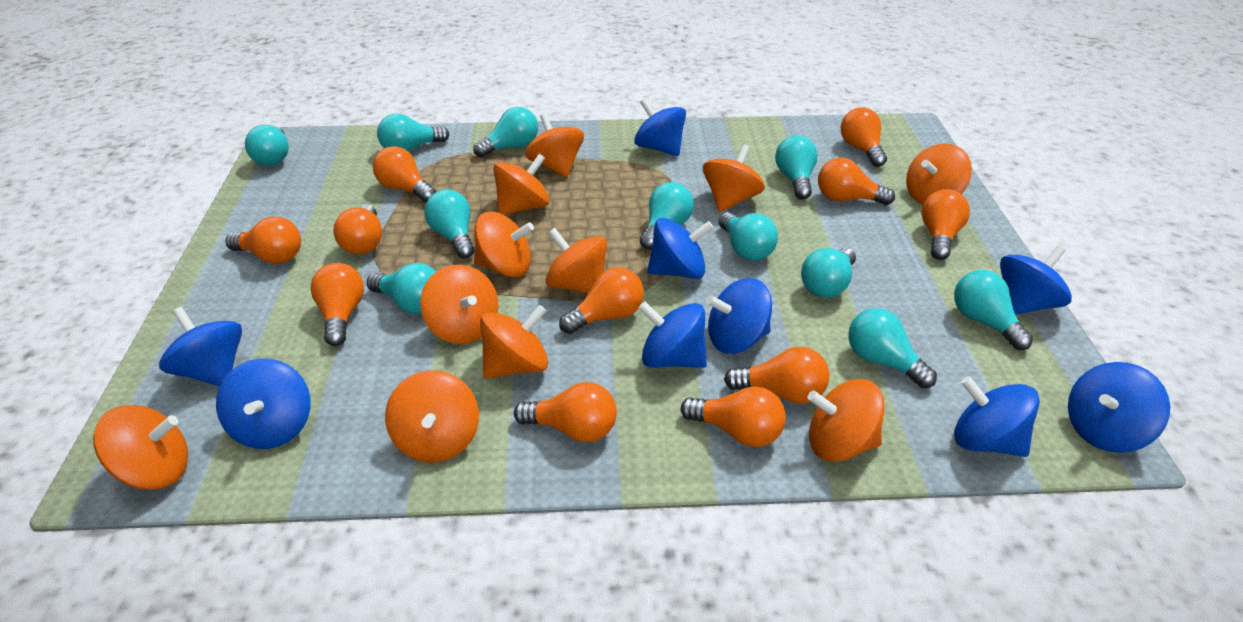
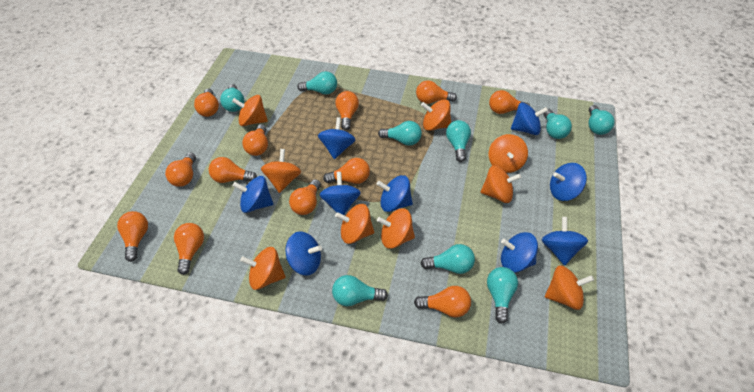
orange light bulb: 11 -> 12
orange spinning top: 11 -> 9
turquoise light bulb: 11 -> 9

